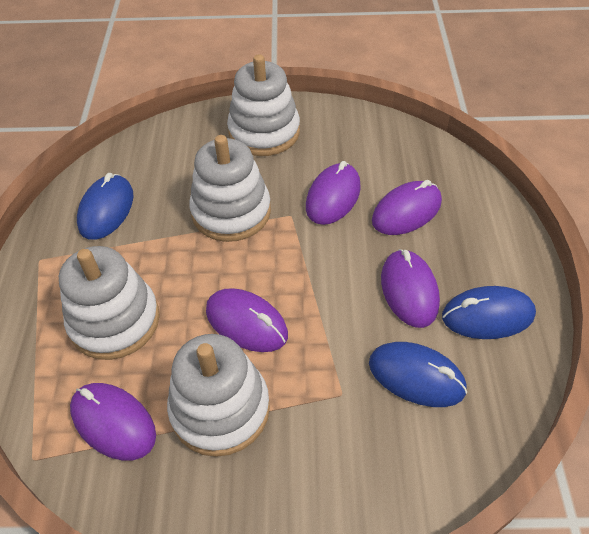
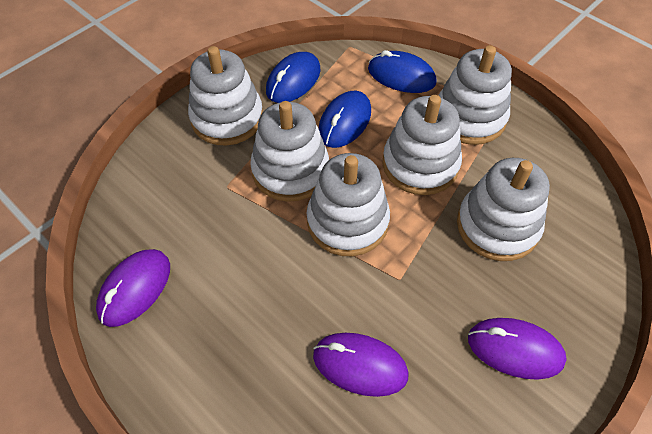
purple mouse: 5 -> 3
white stacking toy: 4 -> 6

